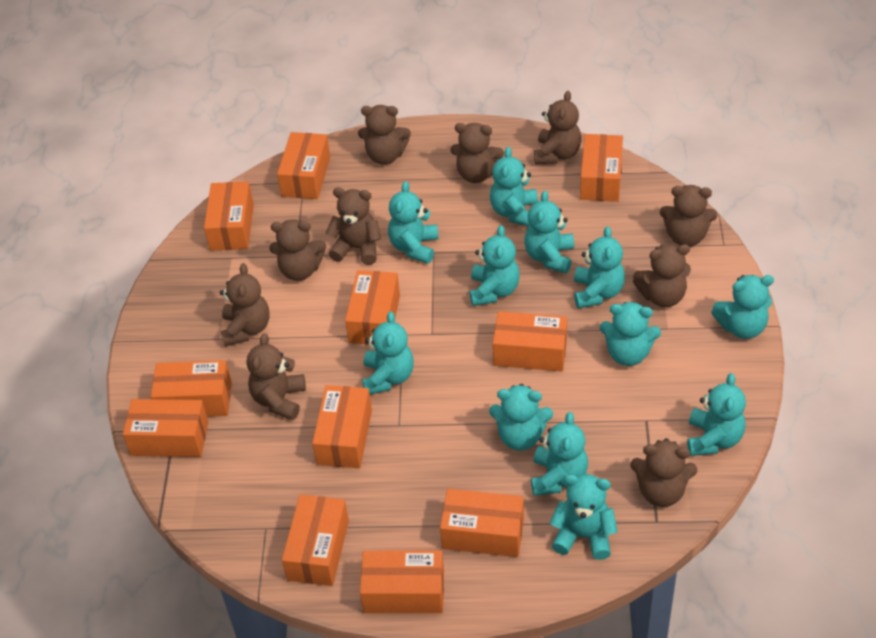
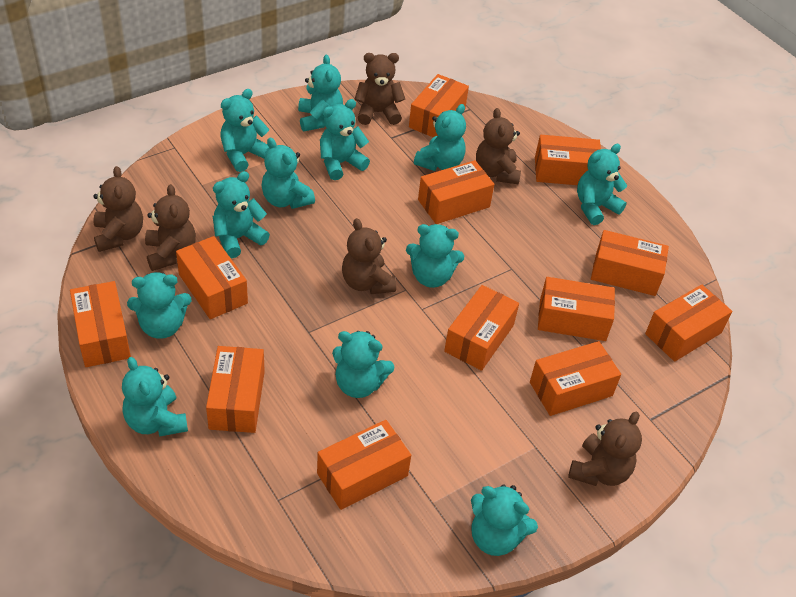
brown teddy bear: 10 -> 6
orange box: 11 -> 12

